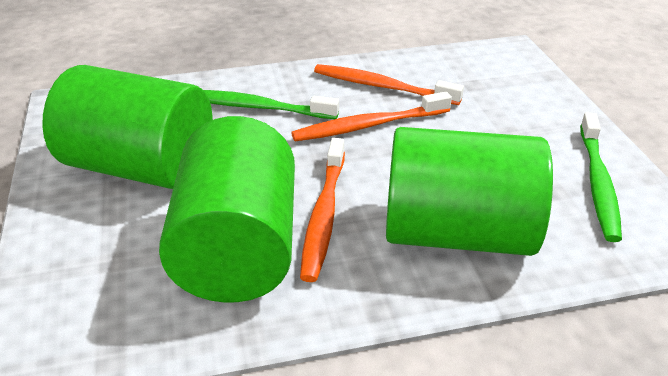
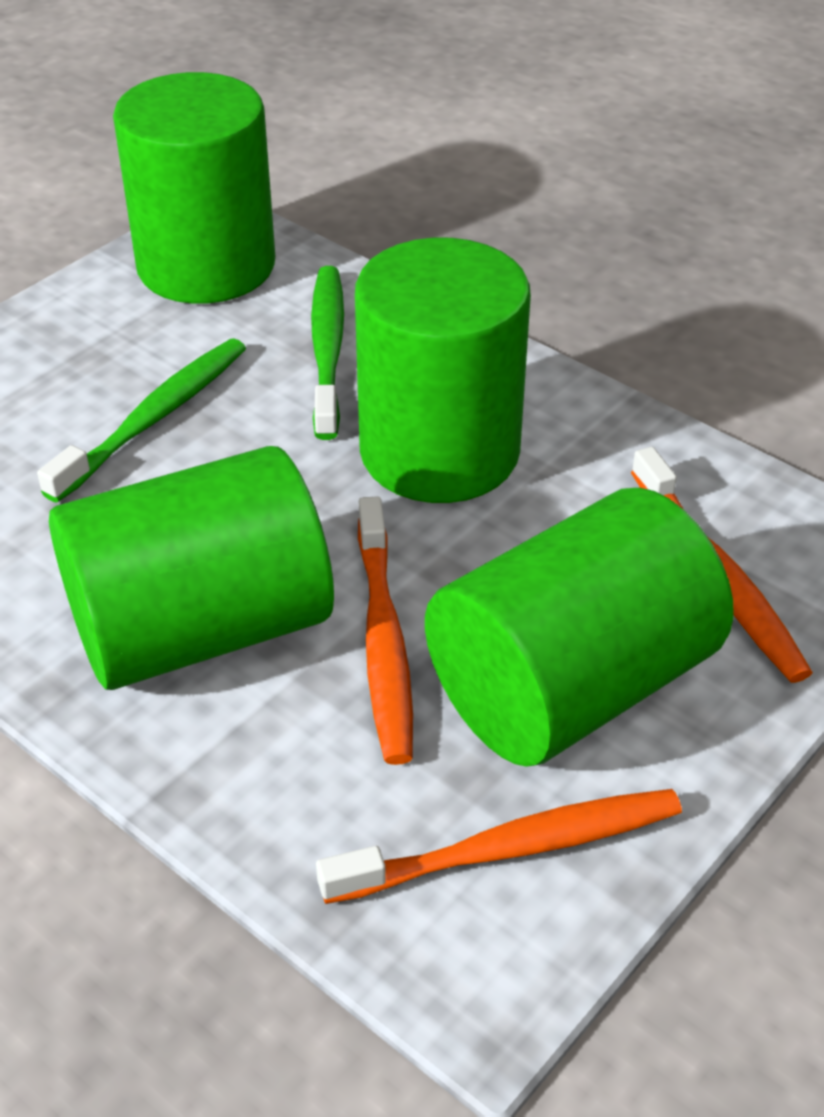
green cylinder: 3 -> 4

